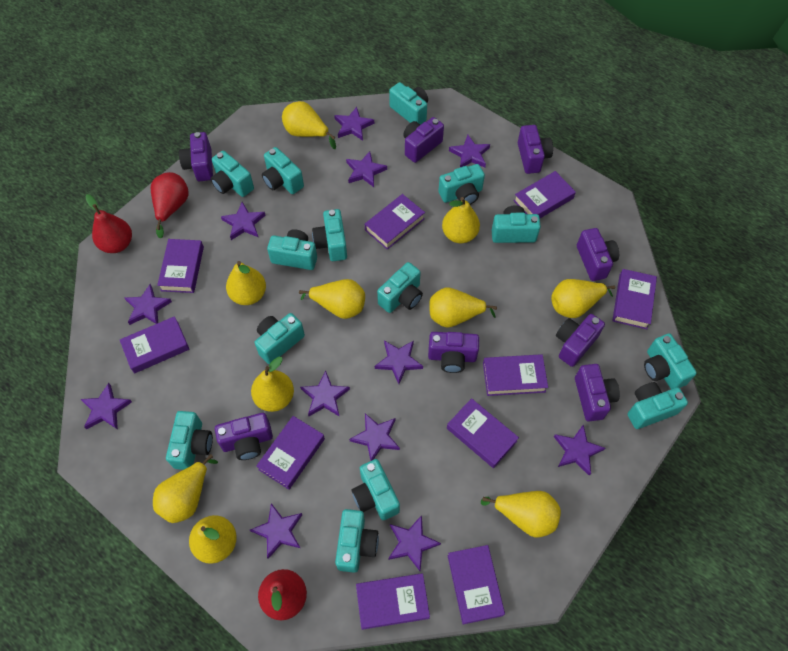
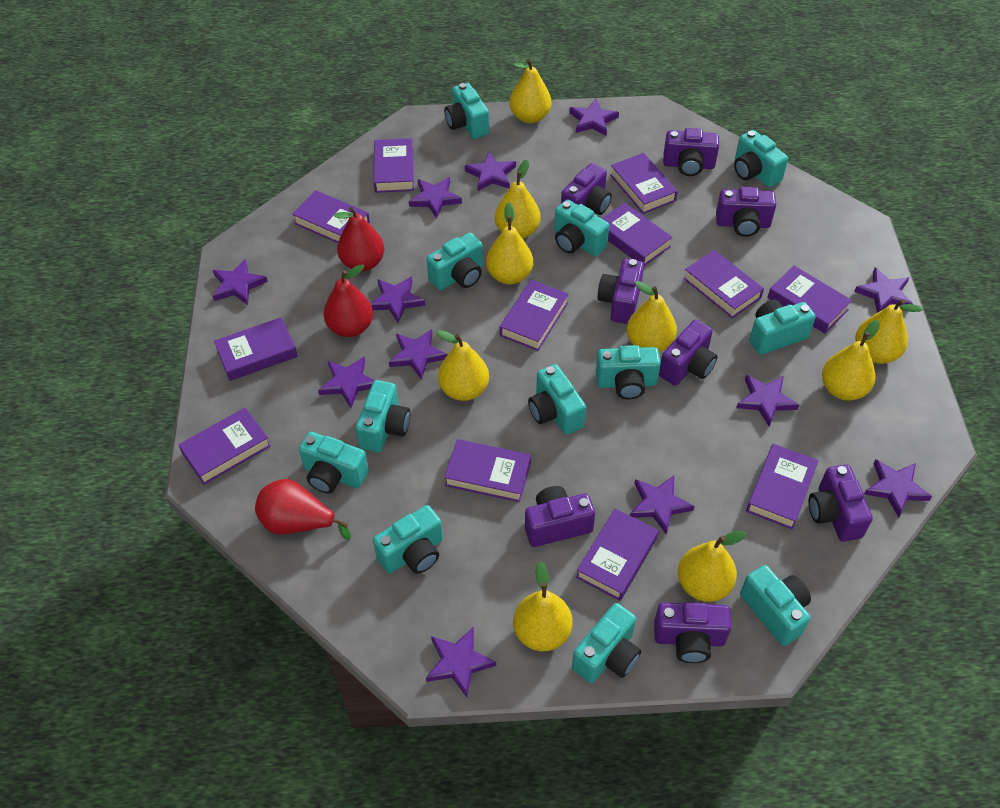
purple book: 10 -> 12
turquoise camera: 14 -> 12
yellow pear: 10 -> 9

